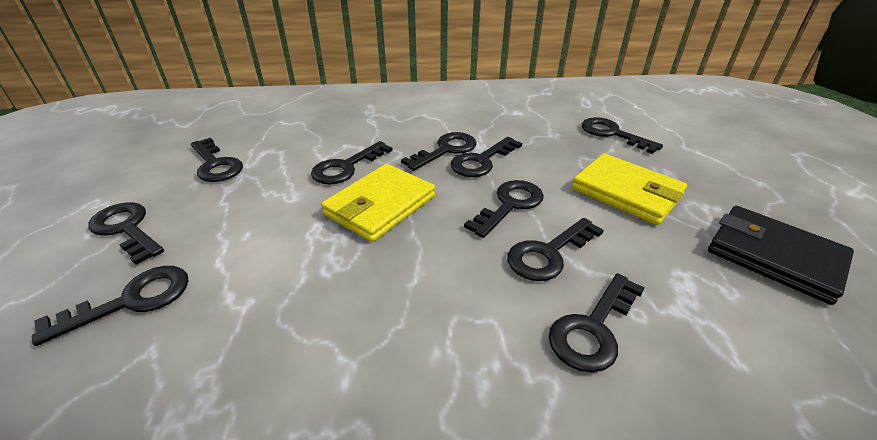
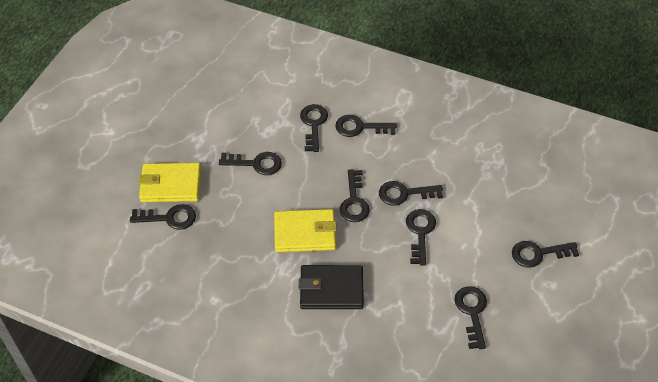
black key: 10 -> 9

